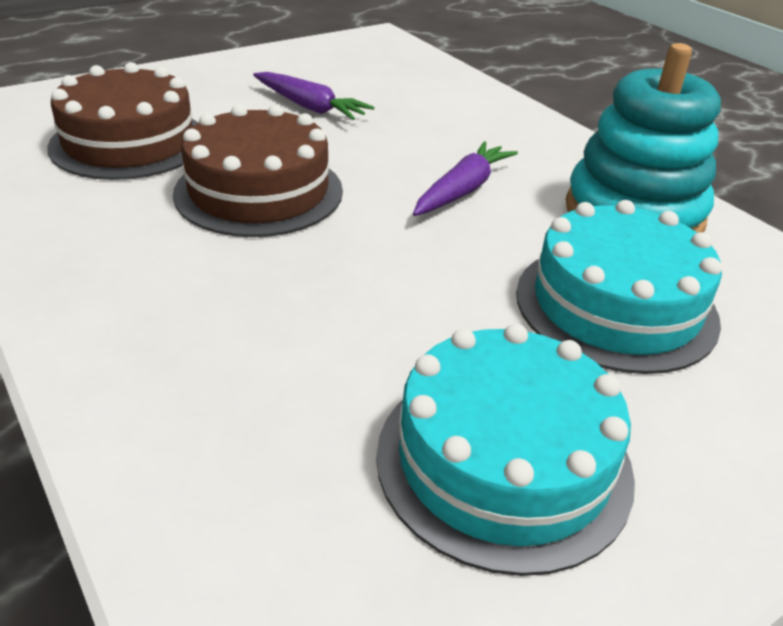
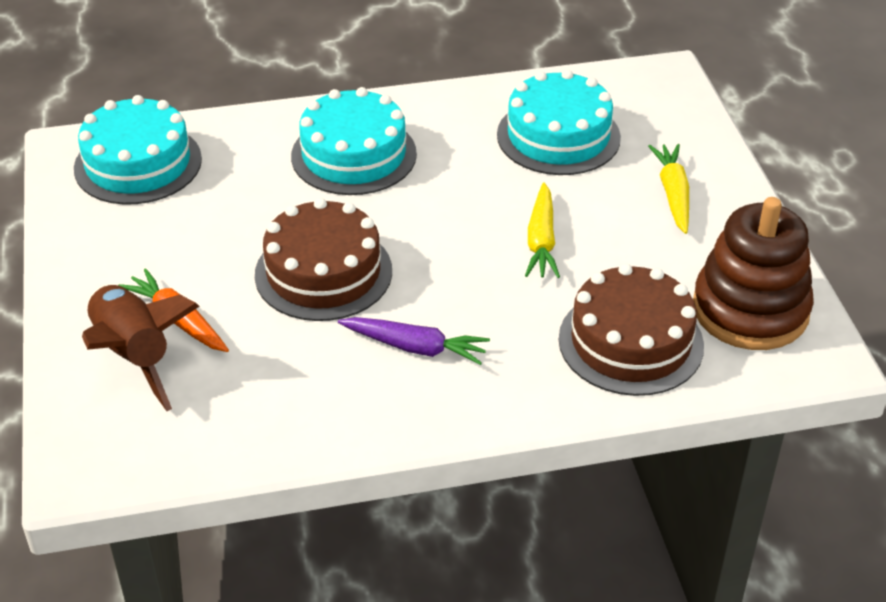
brown rocket: 0 -> 1
brown stacking toy: 0 -> 1
orange carrot: 0 -> 1
purple carrot: 2 -> 1
turquoise cake: 2 -> 3
turquoise stacking toy: 1 -> 0
yellow carrot: 0 -> 2

